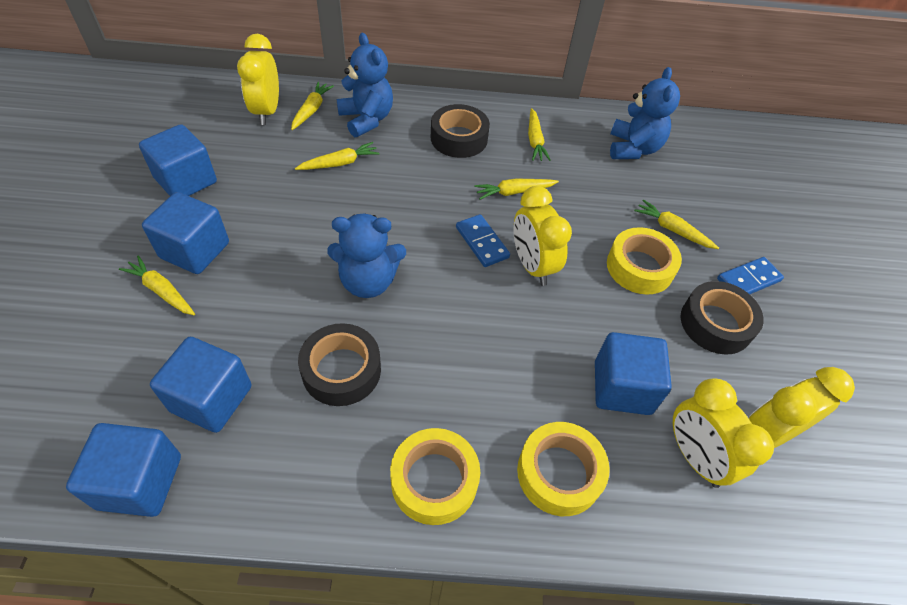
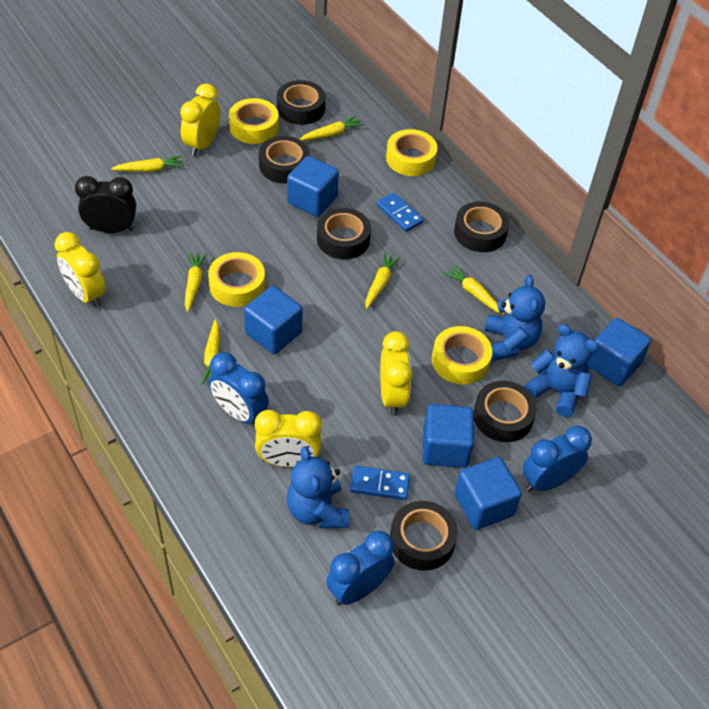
black clock: 0 -> 1
black tape: 3 -> 6
blue clock: 0 -> 3
yellow tape: 3 -> 4

